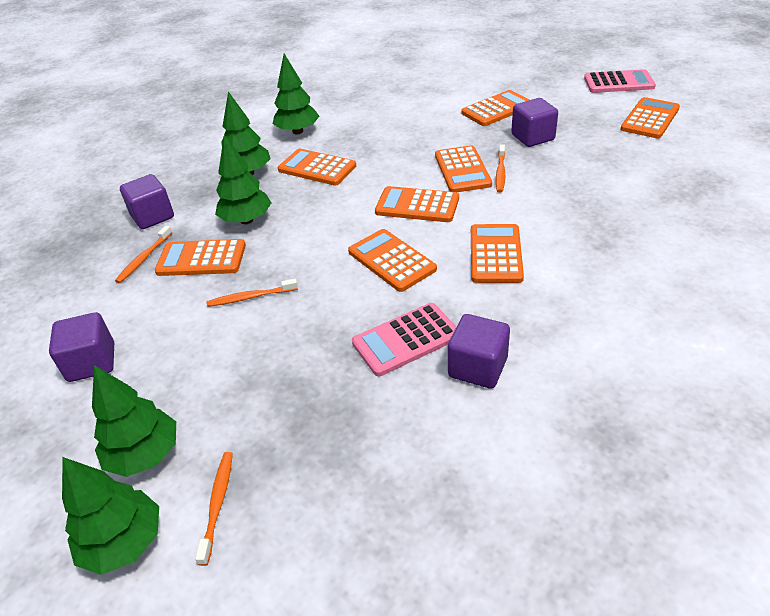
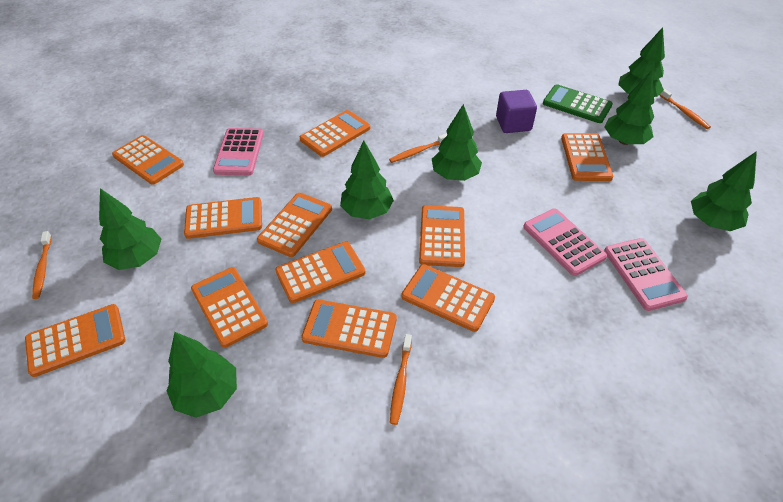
green calculator: 0 -> 1
green tree: 5 -> 7
orange calculator: 8 -> 11
pink calculator: 2 -> 3
purple cube: 4 -> 1

